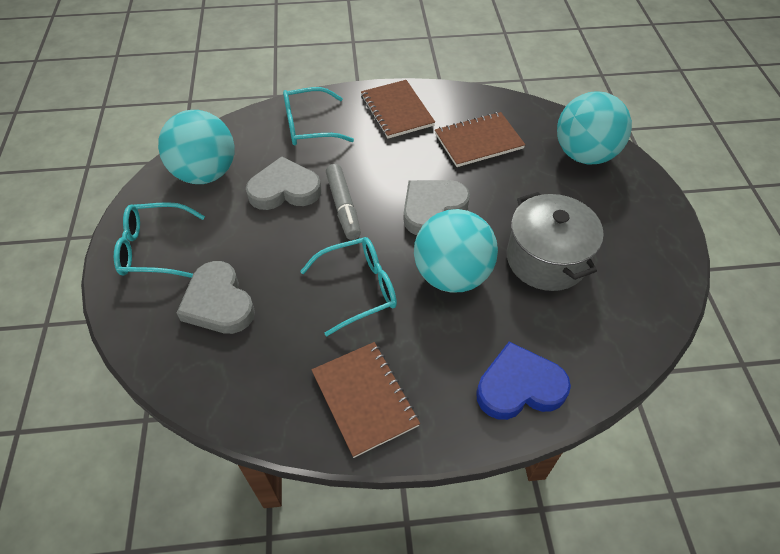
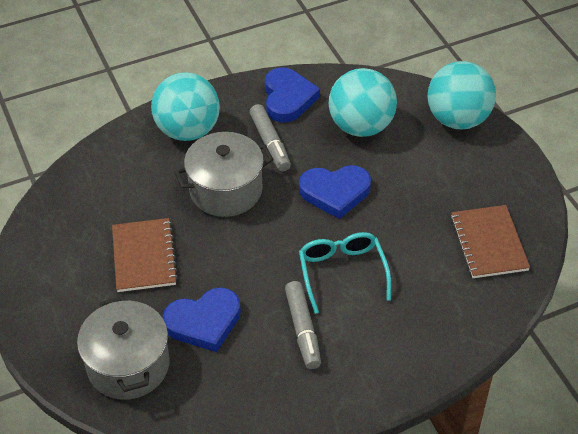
blue heart: 1 -> 3
brown notebook: 3 -> 2
grey heart: 3 -> 0
grey marker: 1 -> 2
grey pot: 1 -> 2
turquoise glasses: 3 -> 1

